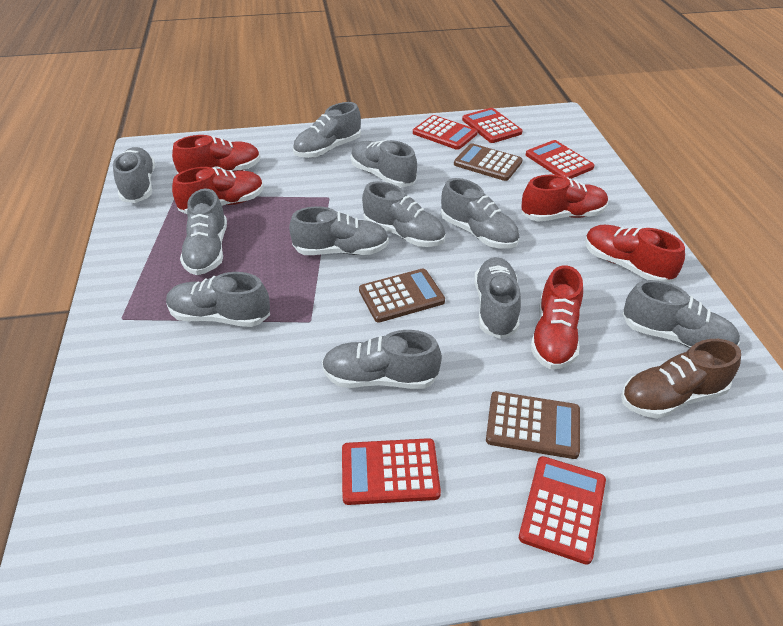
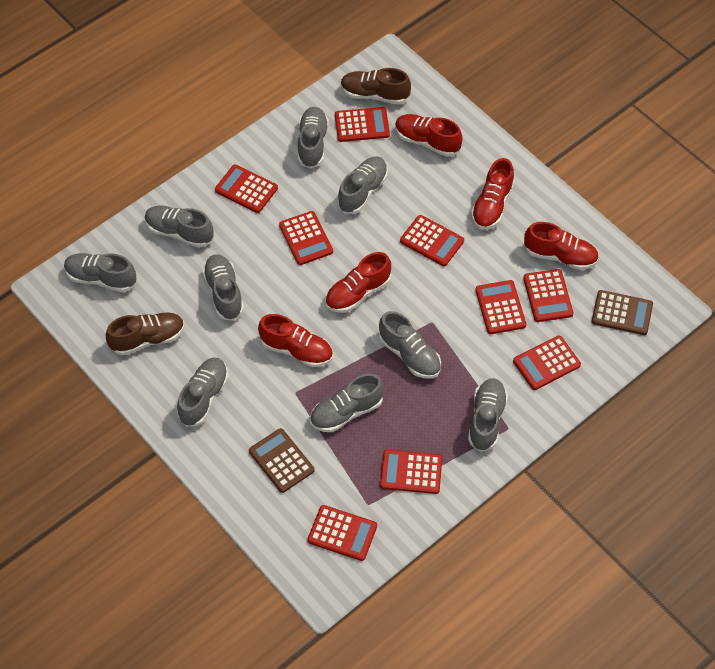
brown calculator: 3 -> 2
brown shoe: 1 -> 2
grey shoe: 11 -> 9
red calculator: 5 -> 9

